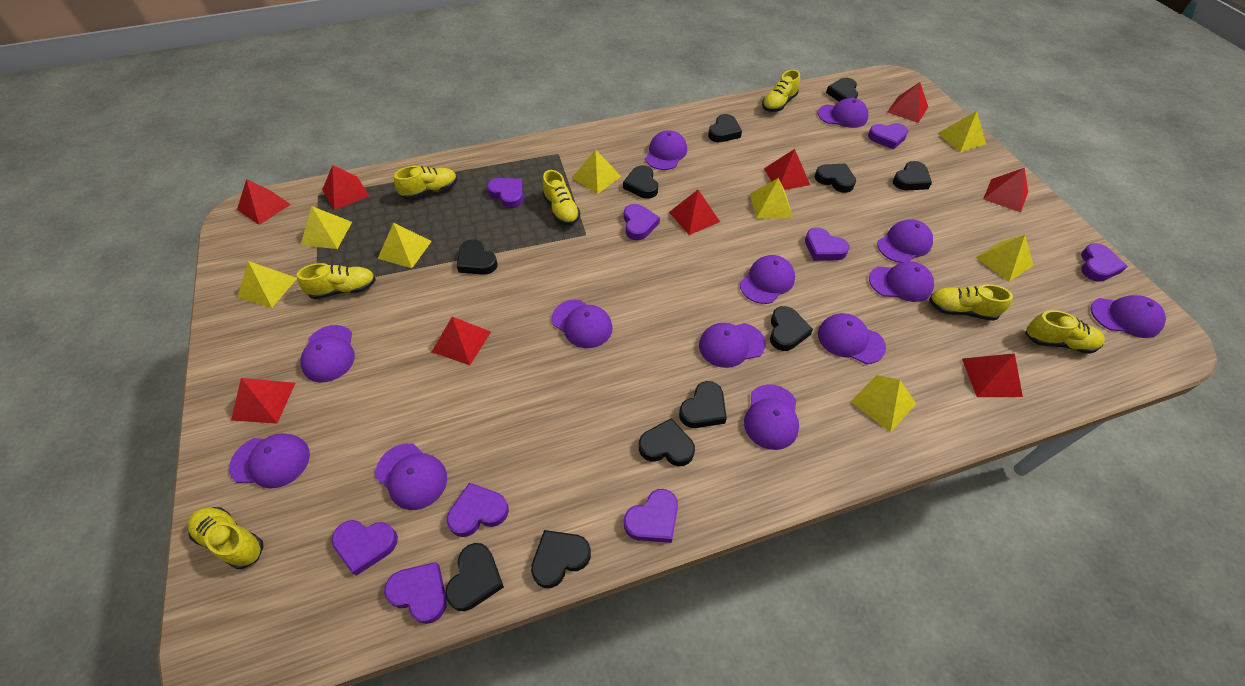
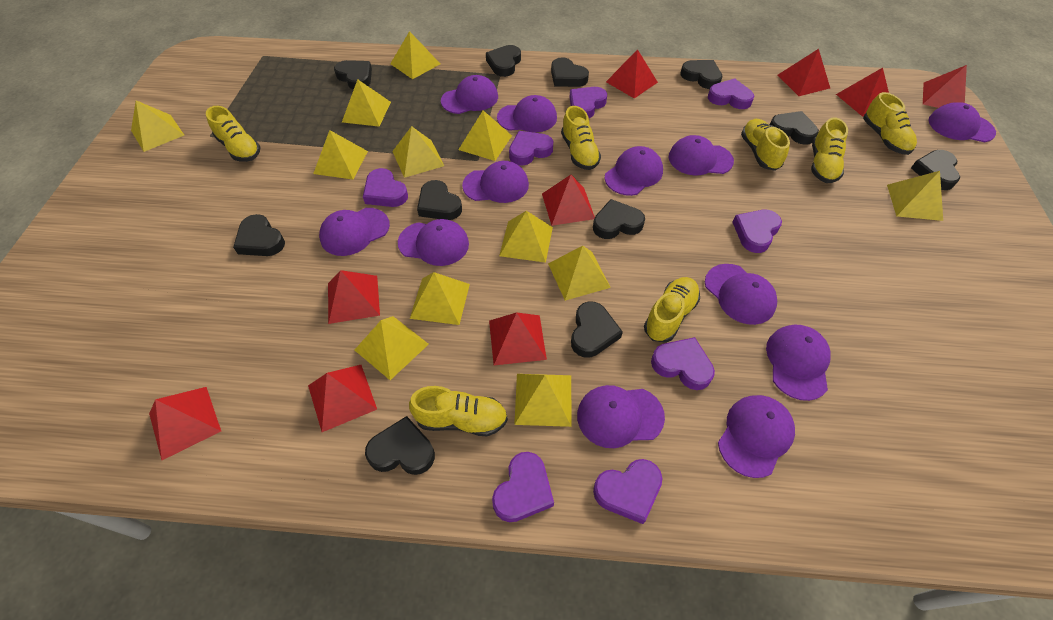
purple cap: 13 -> 12
purple heart: 9 -> 8
yellow pyramid: 8 -> 12

